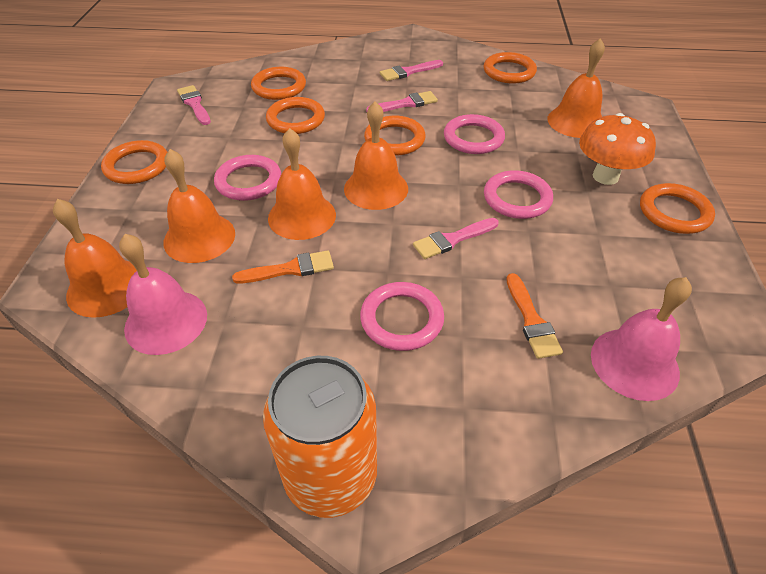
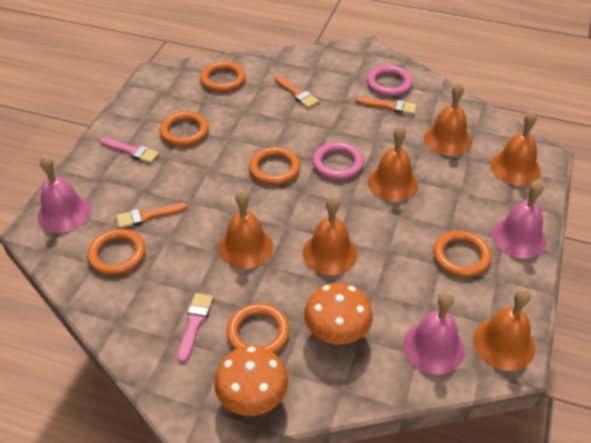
orange bell: 5 -> 6
orange brush: 2 -> 3
orange can: 1 -> 0
orange mushroom: 1 -> 2
pink bell: 2 -> 3
pink brush: 4 -> 2
pink ring: 4 -> 2

